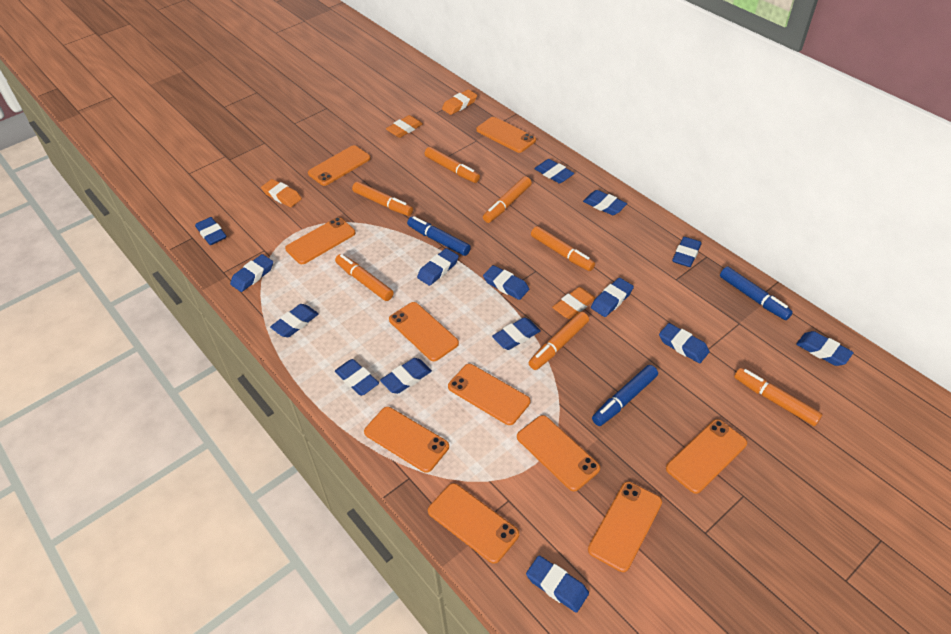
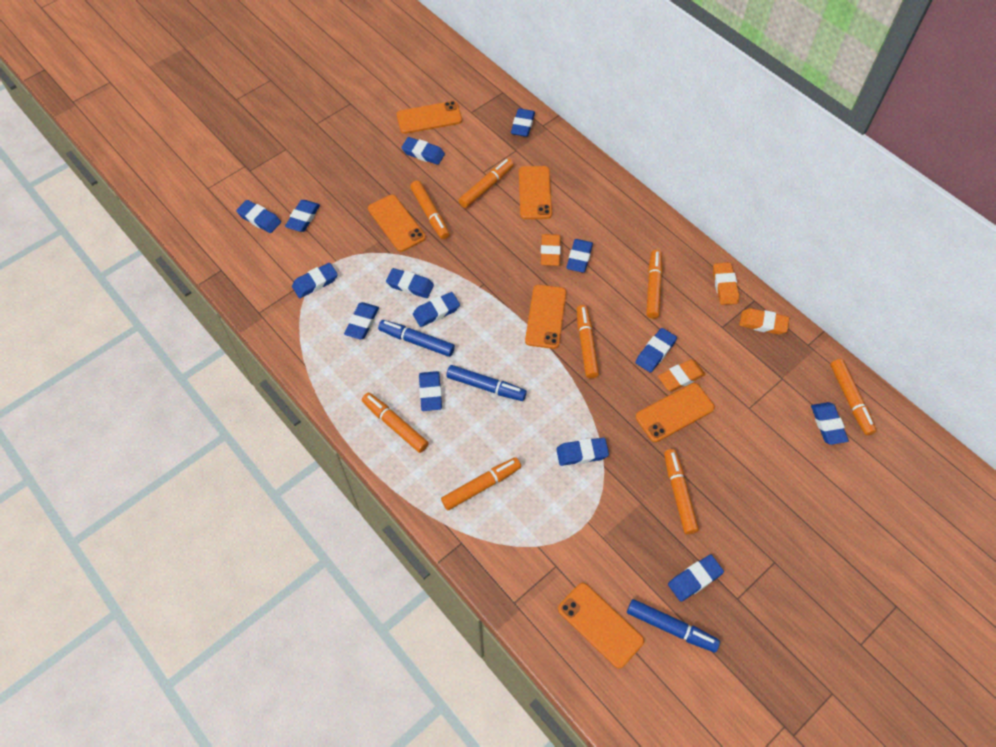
blue eraser: 15 -> 14
orange marker: 7 -> 8
orange phone: 10 -> 6

